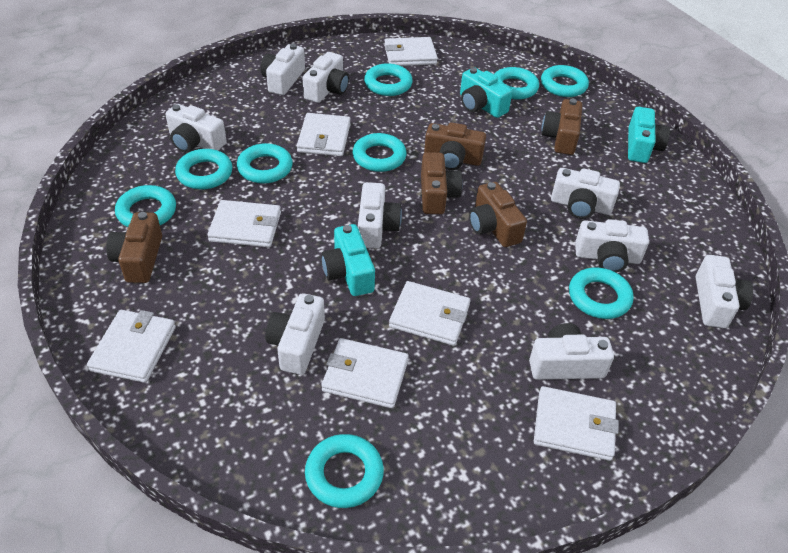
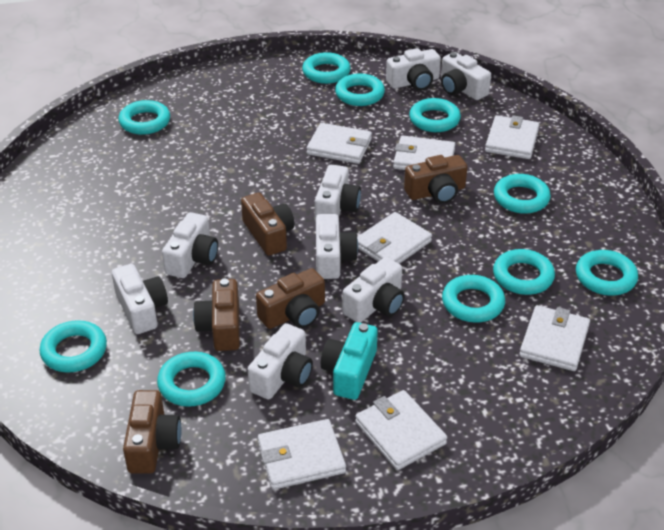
turquoise camera: 3 -> 1
turquoise ring: 9 -> 10
white camera: 9 -> 8

